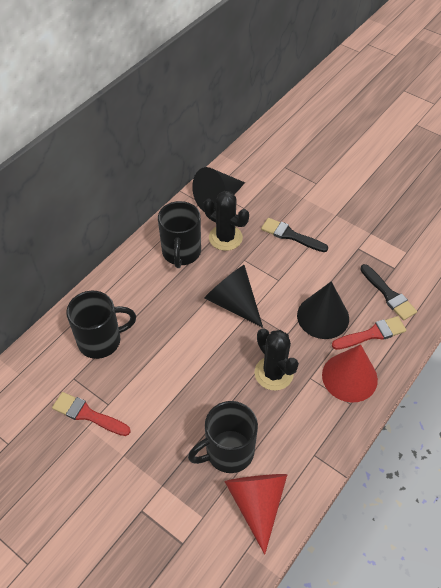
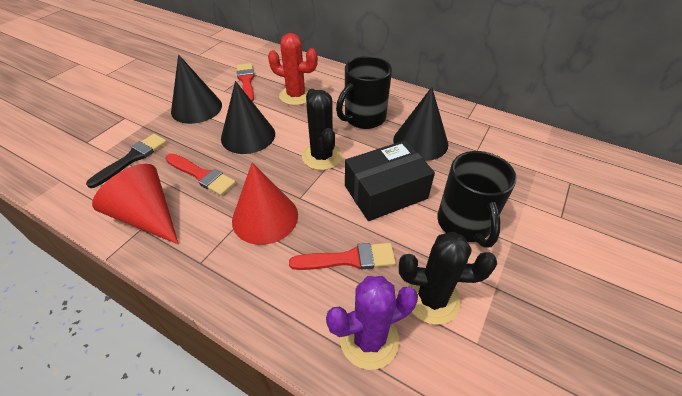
black box: 0 -> 1
black brush: 2 -> 1
black mug: 3 -> 2
purple cactus: 0 -> 1
red brush: 2 -> 3
red cactus: 0 -> 1

